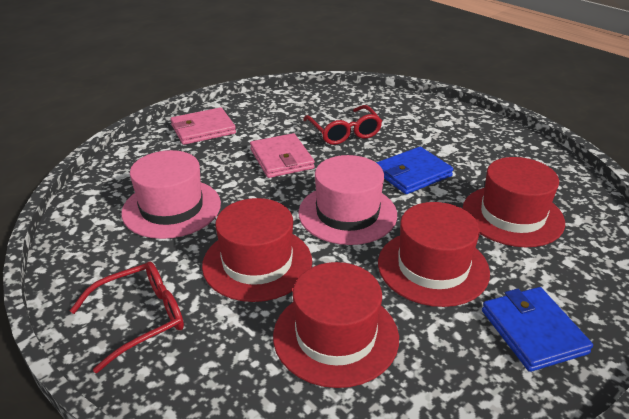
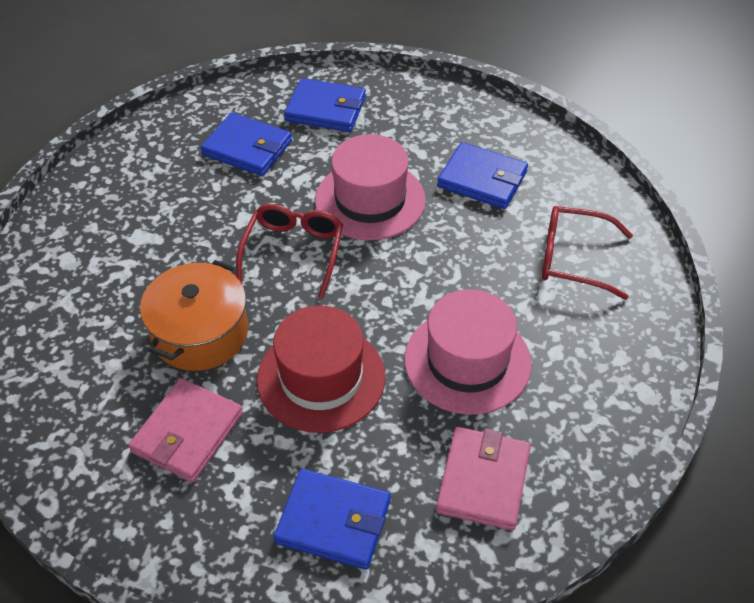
blue wallet: 2 -> 4
orange pot: 0 -> 1
red hat: 4 -> 1

